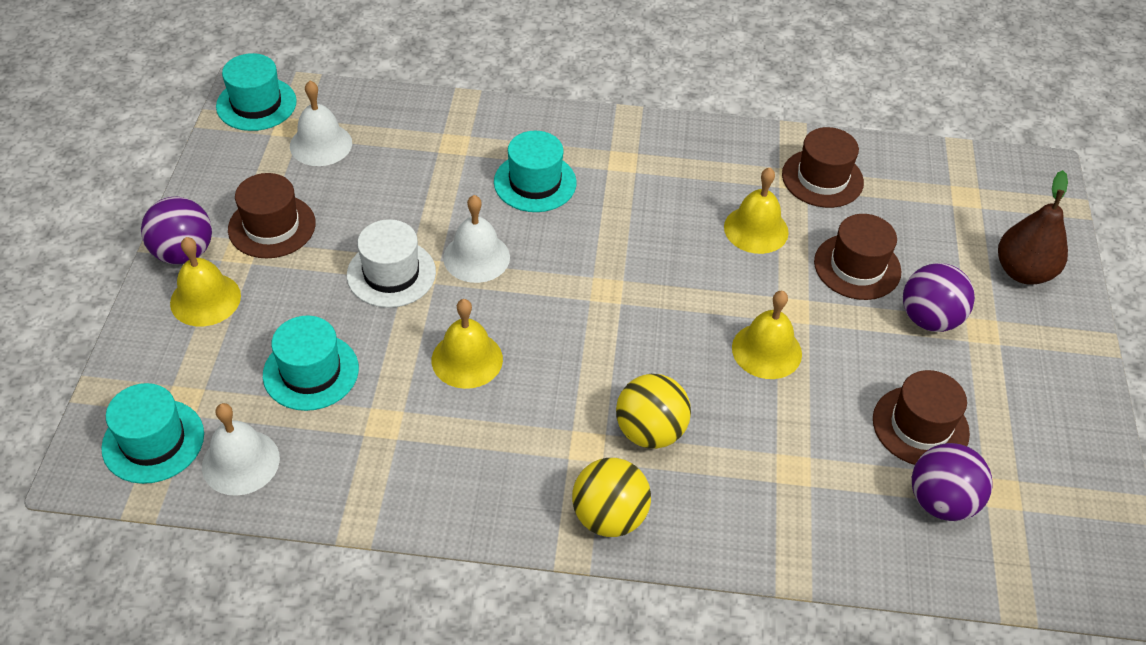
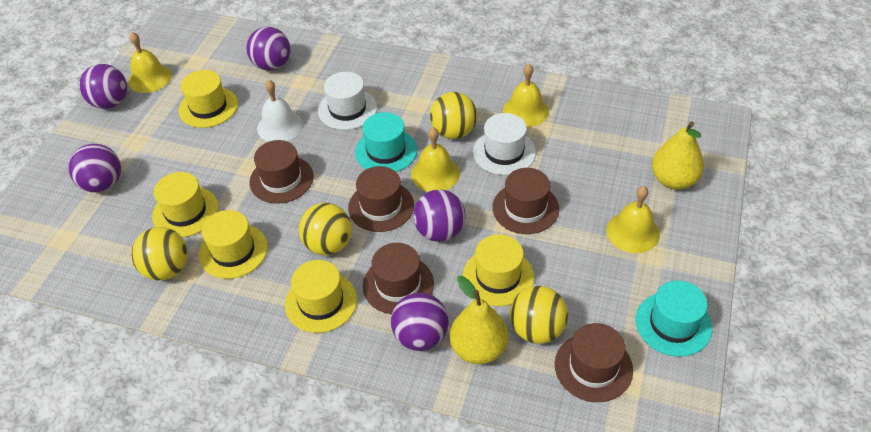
brown hat: 4 -> 5
brown pear: 1 -> 0
purple ball: 3 -> 5
turquoise hat: 4 -> 2
white bell: 3 -> 1
white hat: 1 -> 2
yellow ball: 2 -> 4
yellow hat: 0 -> 5
yellow pear: 0 -> 2

